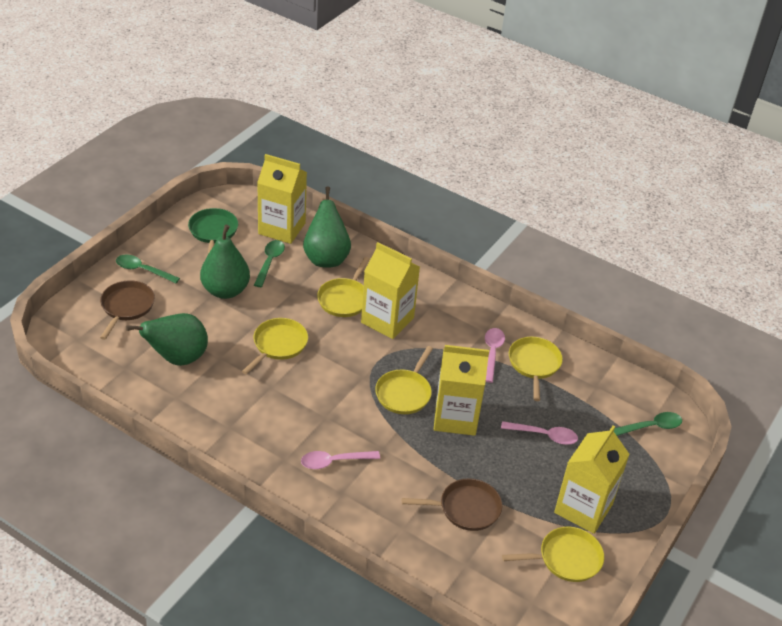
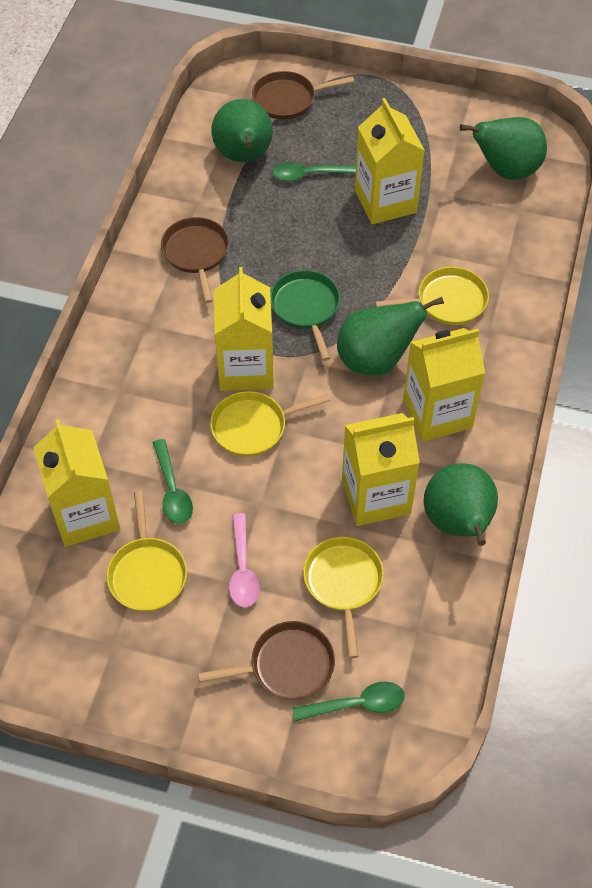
brown pan: 2 -> 3
green pear: 3 -> 4
pink spoon: 3 -> 1
yellow carton: 4 -> 5
yellow pan: 5 -> 4

